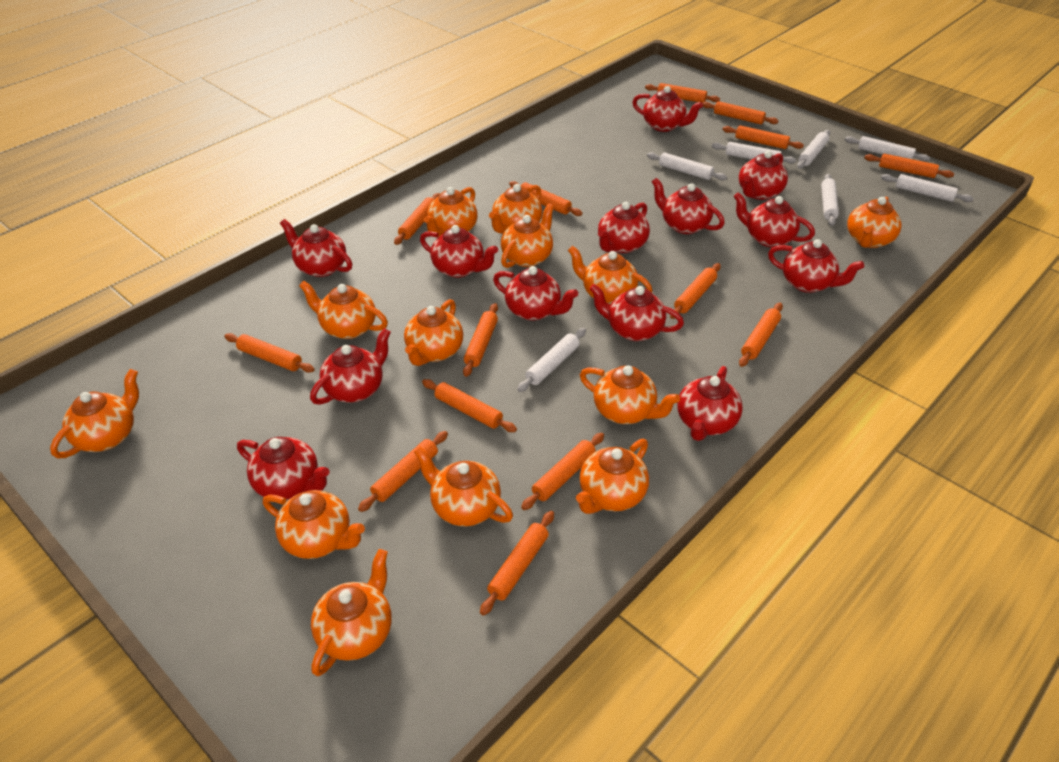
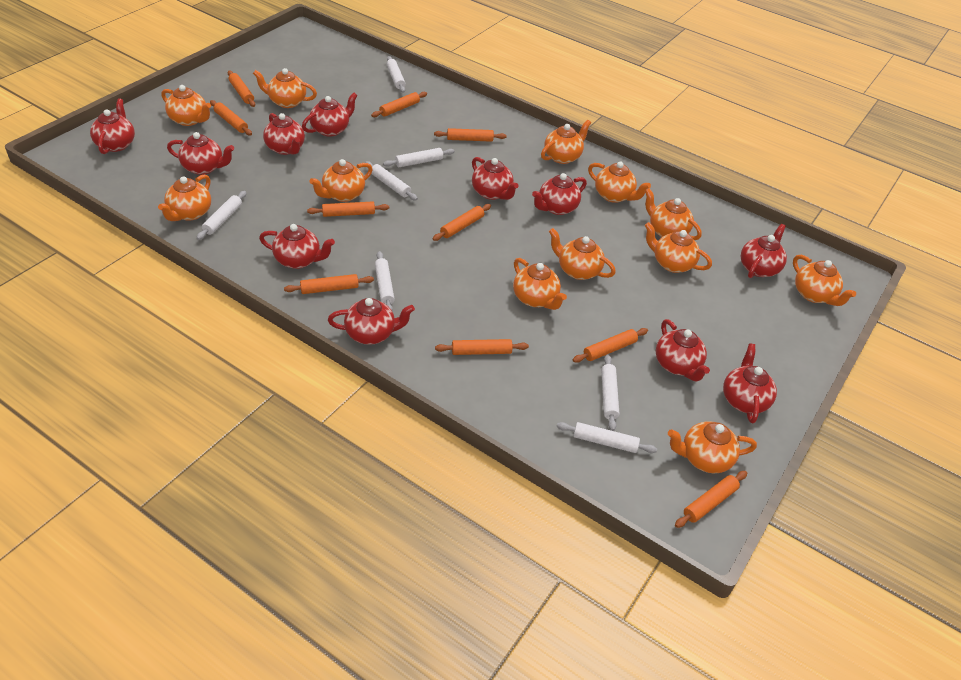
orange rolling pin: 14 -> 10
orange teapot: 13 -> 12
red teapot: 13 -> 11

